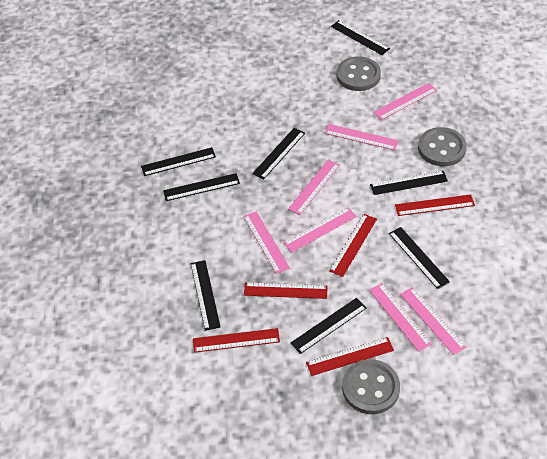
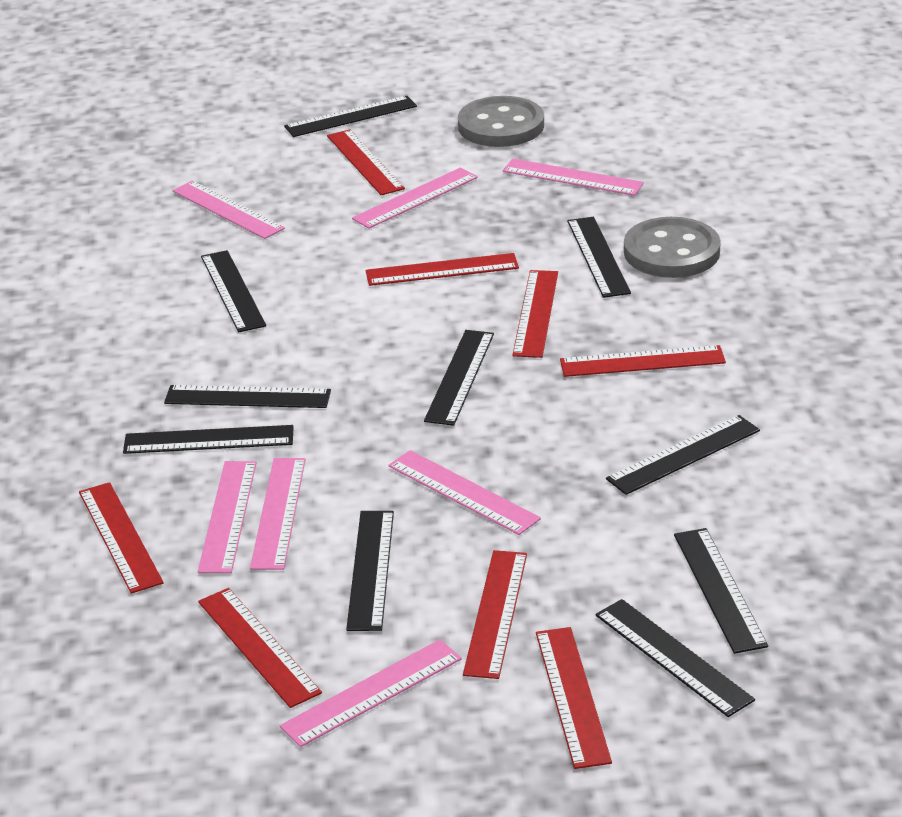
black ruler: 8 -> 10
grey button: 3 -> 2
red ruler: 5 -> 8

